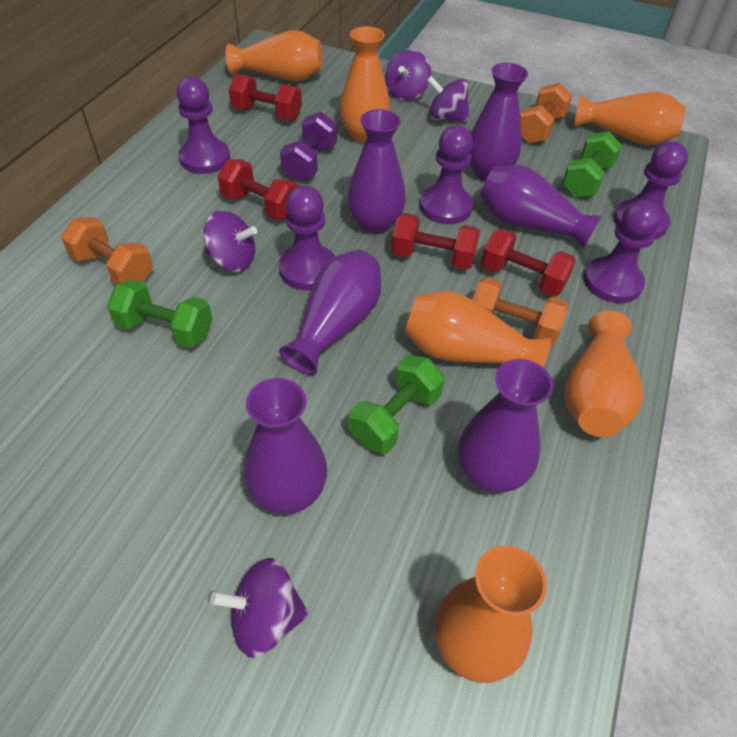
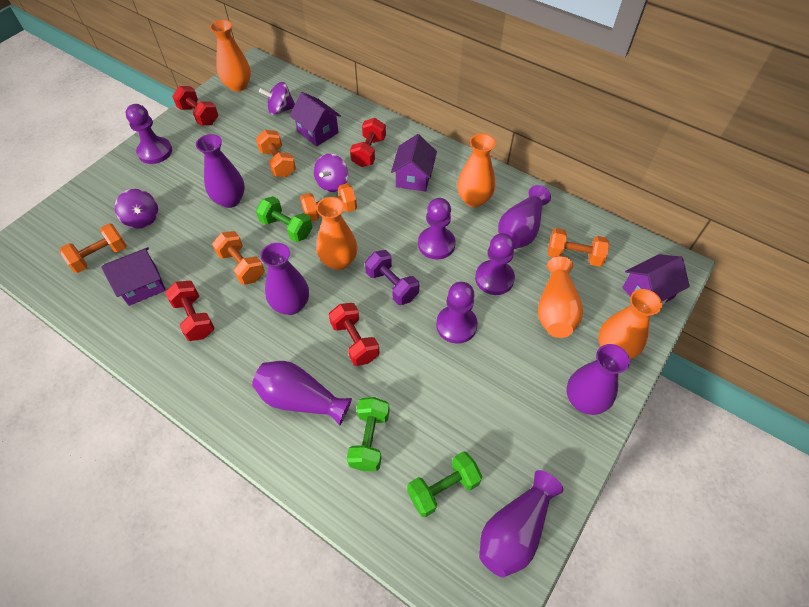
orange dumbbell: 3 -> 5
orange vase: 6 -> 5
purple house: 0 -> 4
purple pawn: 5 -> 4
purple spinning top: 4 -> 3

